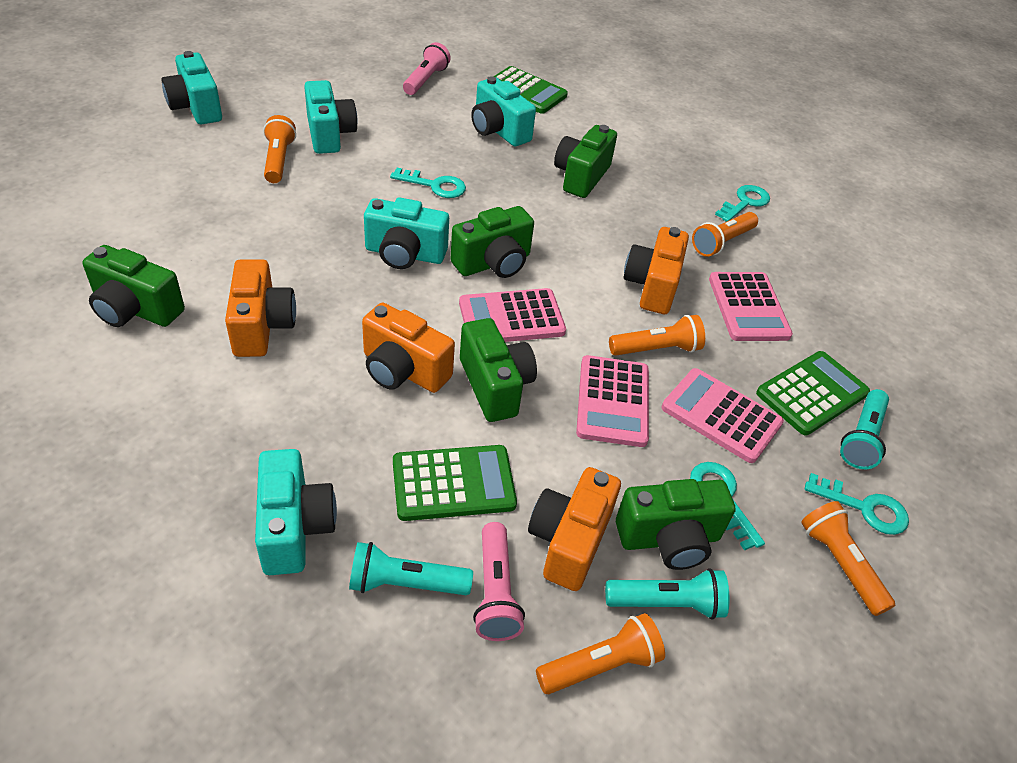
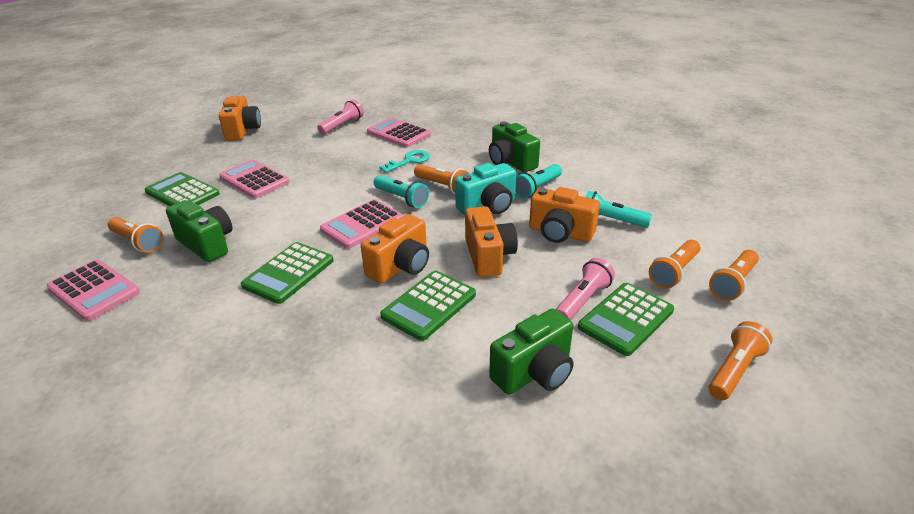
green calculator: 3 -> 4
green camera: 5 -> 3
turquoise camera: 5 -> 1
turquoise key: 4 -> 1

